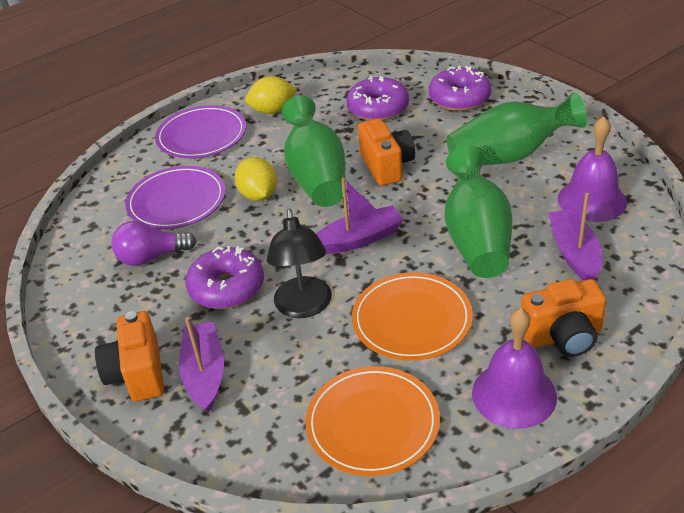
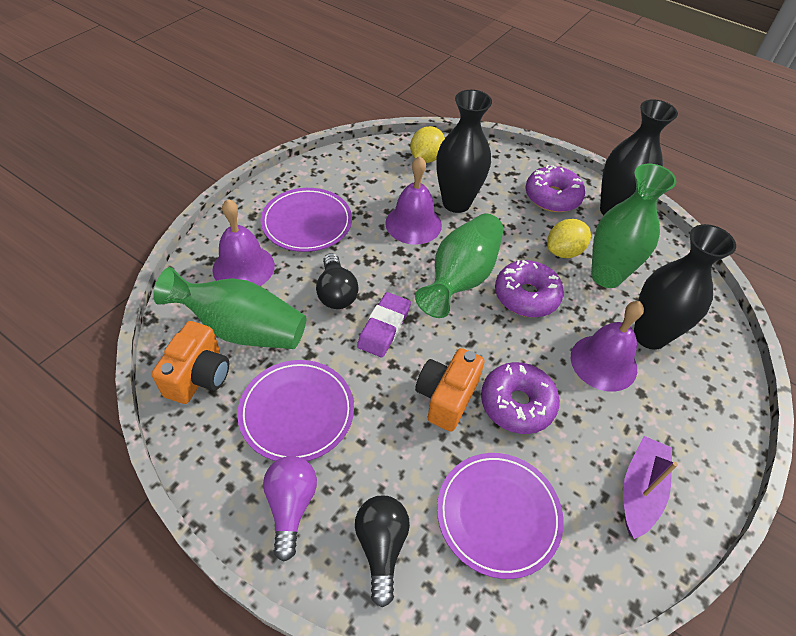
black lamp: 1 -> 0
black light bulb: 0 -> 2
black vase: 0 -> 3
orange camera: 3 -> 2
orange plate: 2 -> 0
purple bell: 2 -> 3
purple boat: 3 -> 1
purple eraser: 0 -> 1
purple plate: 2 -> 3

